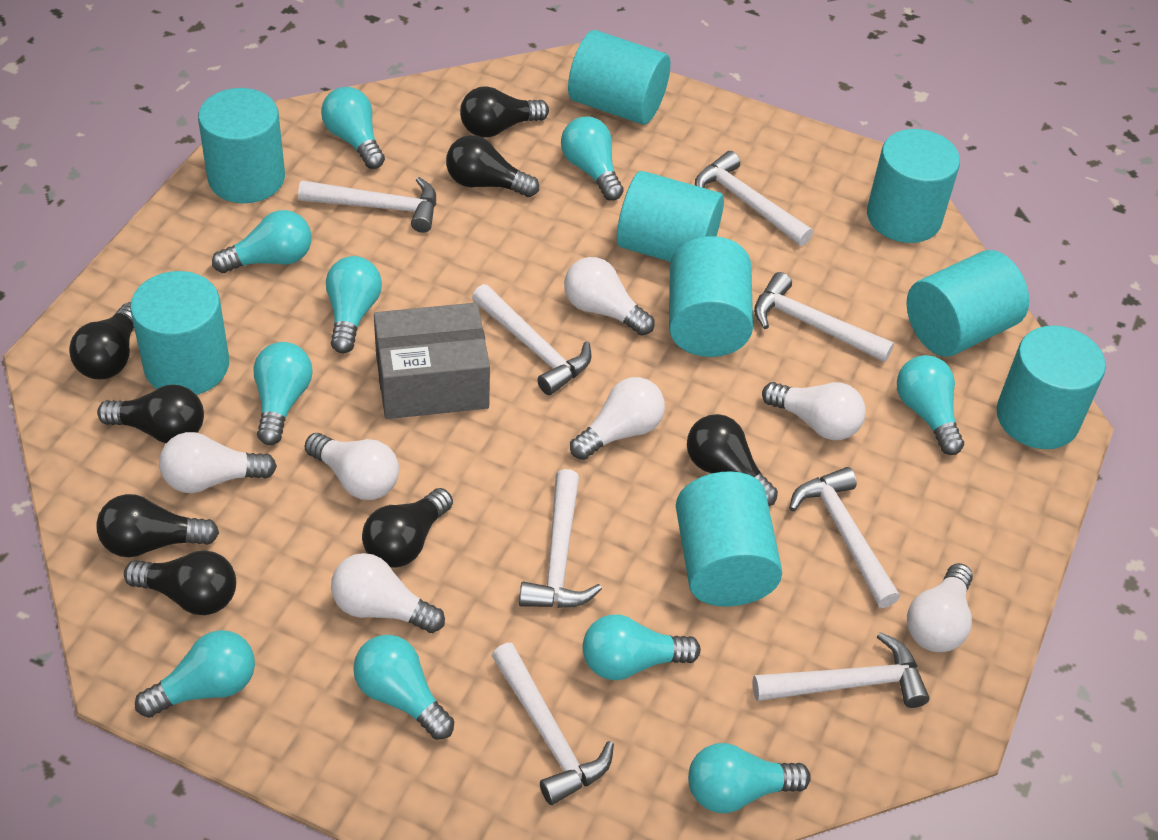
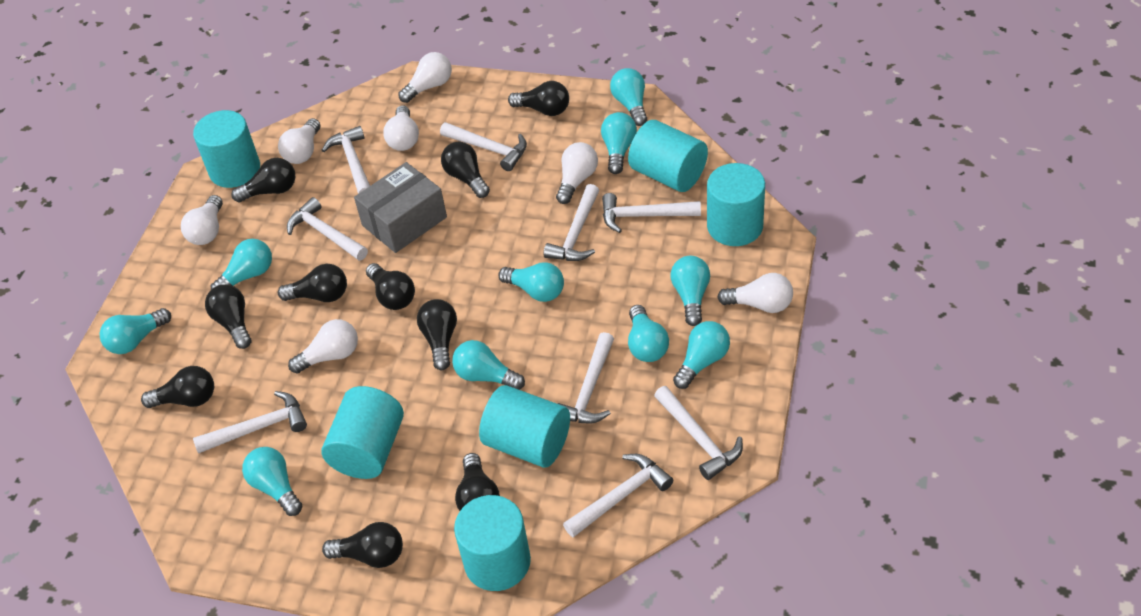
black light bulb: 8 -> 10
turquoise cylinder: 9 -> 6
white hammer: 8 -> 9

